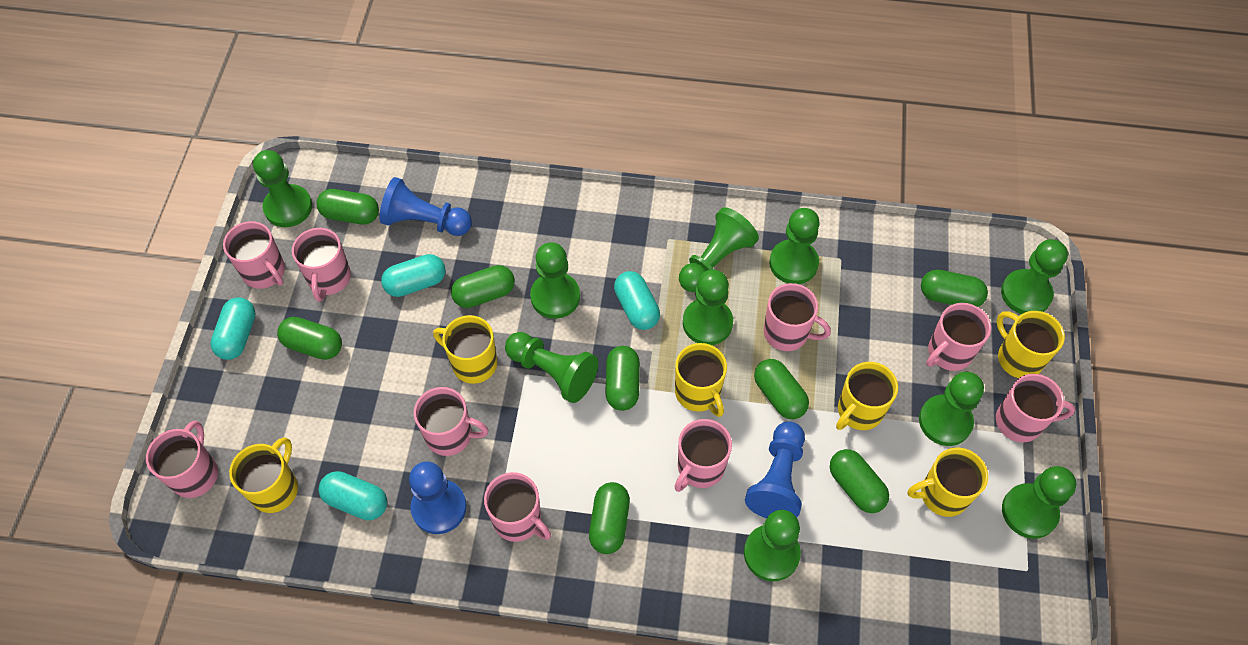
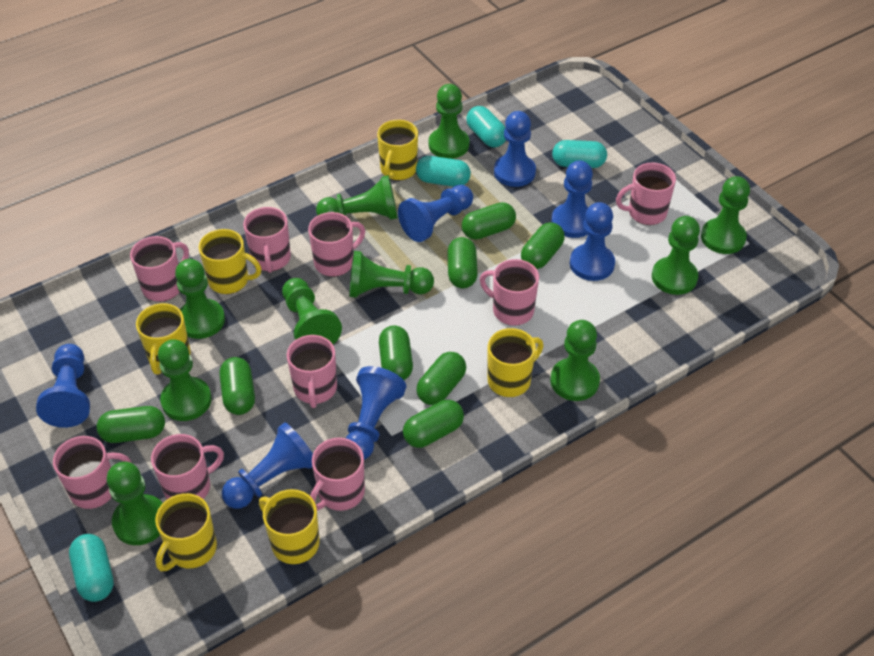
blue pawn: 3 -> 7

